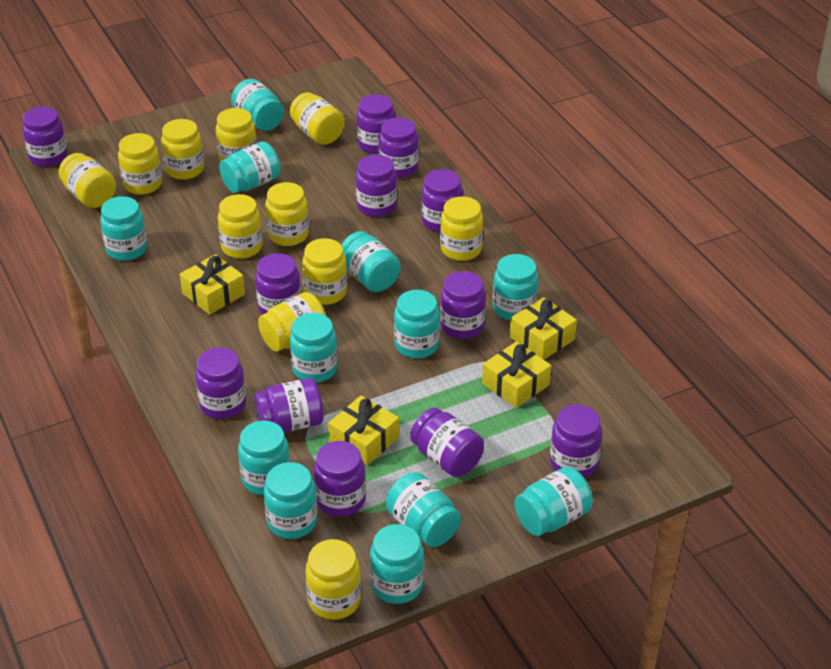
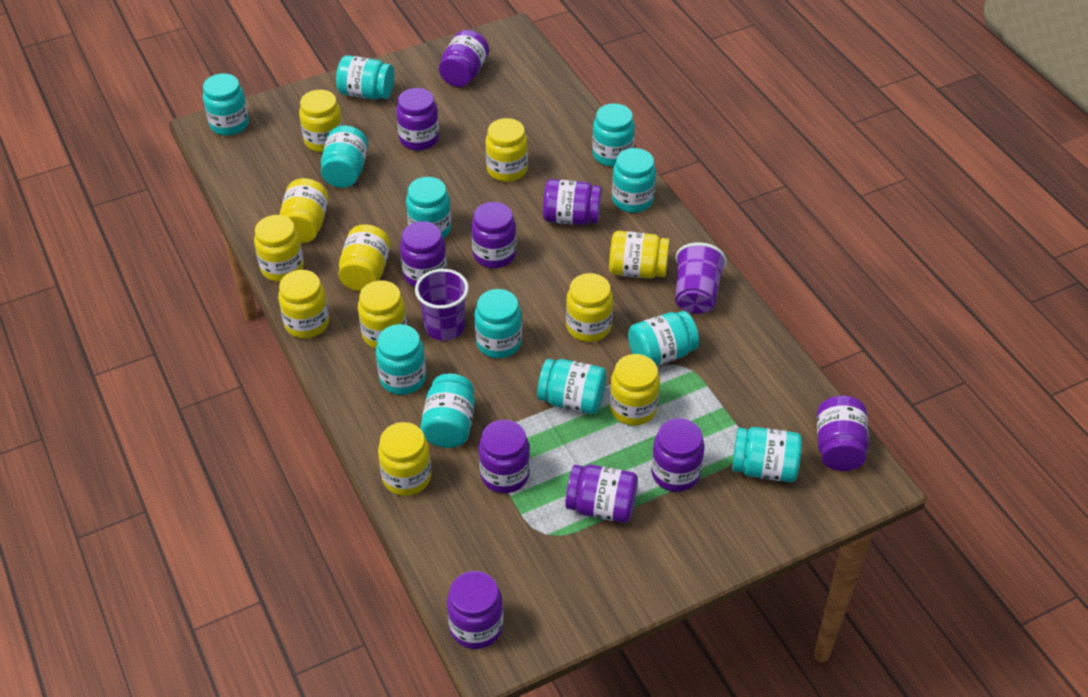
purple cup: 0 -> 2
purple jar: 12 -> 10
yellow gift: 4 -> 0

